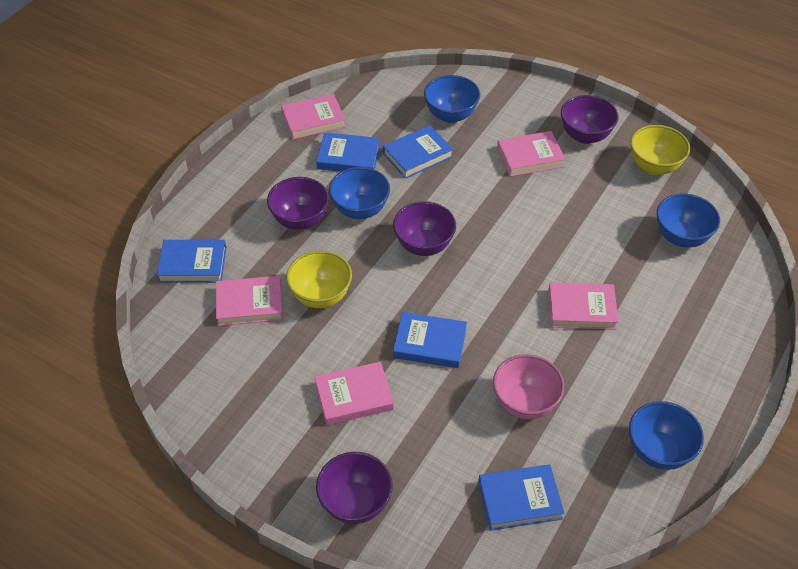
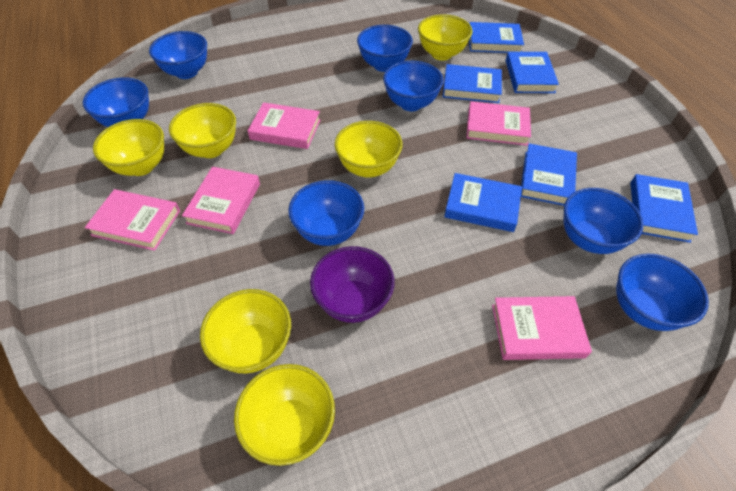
blue book: 5 -> 6
blue bowl: 4 -> 7
pink bowl: 1 -> 0
purple bowl: 4 -> 1
yellow bowl: 2 -> 6

